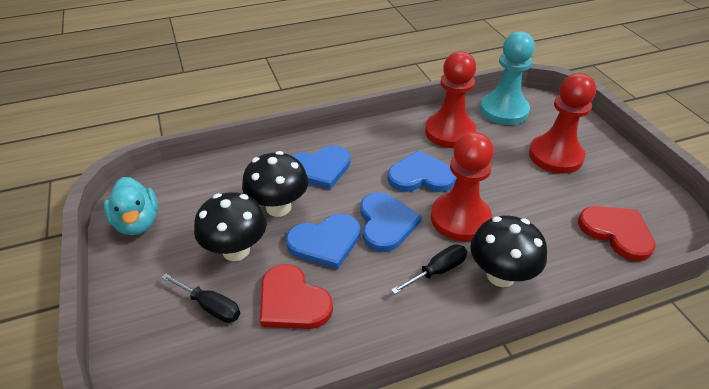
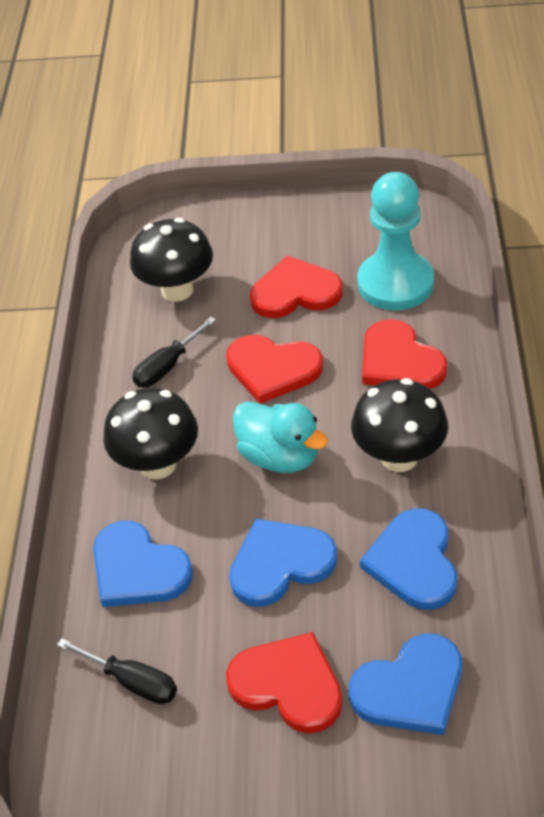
red heart: 2 -> 4
red pawn: 3 -> 0

